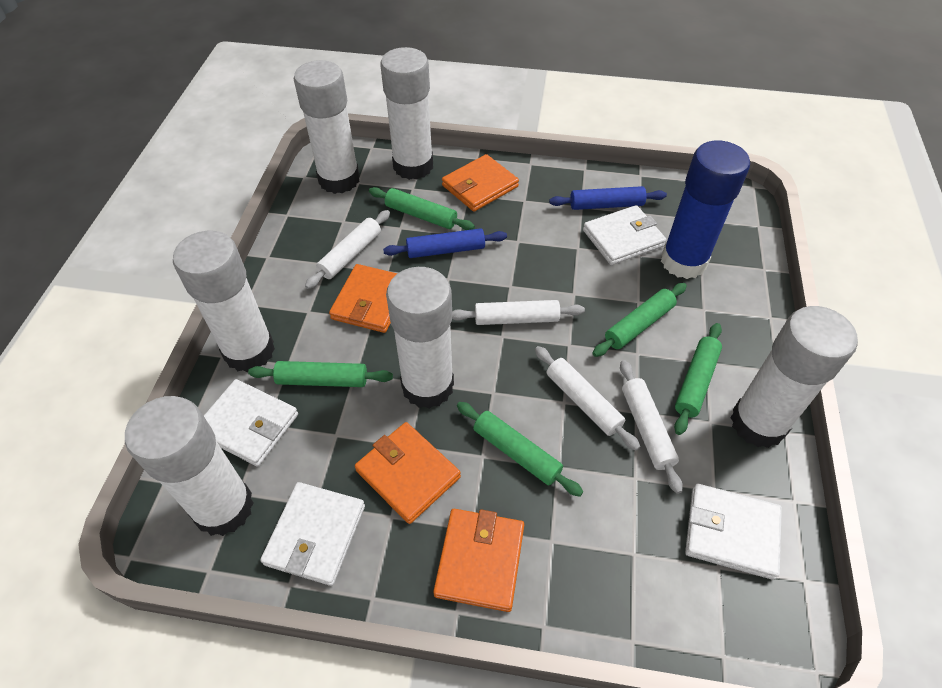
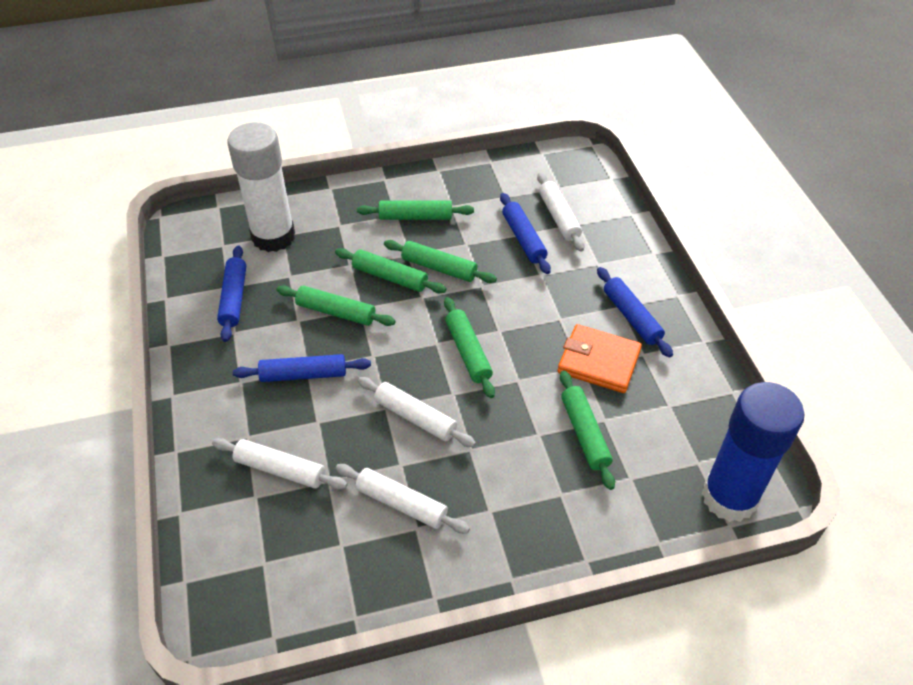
blue rolling pin: 2 -> 4
green rolling pin: 5 -> 6
orange wallet: 4 -> 1
white glue stick: 6 -> 1
white wallet: 4 -> 0

